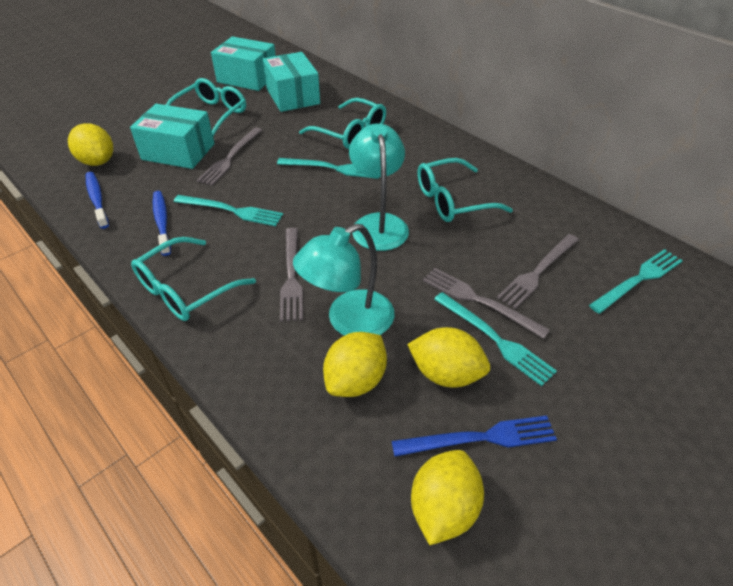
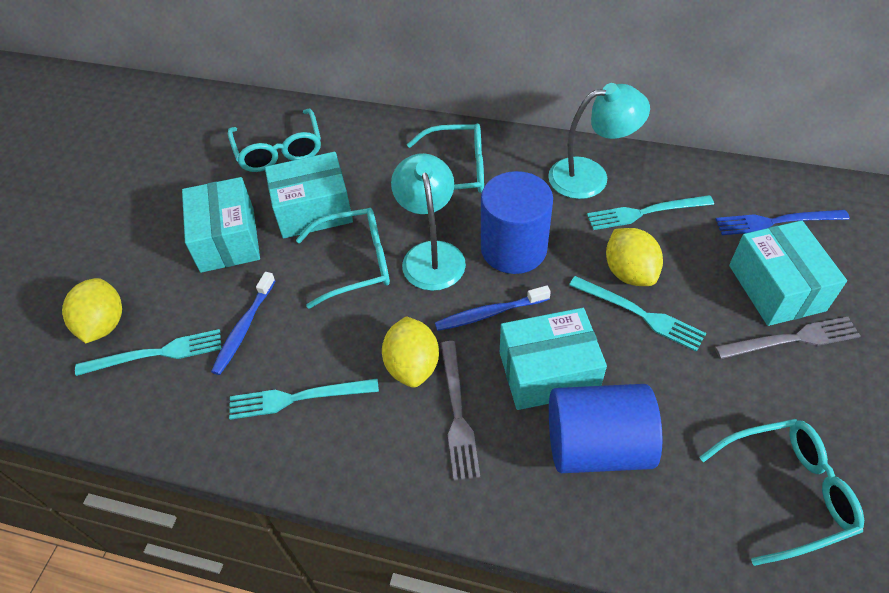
blue cylinder: 0 -> 2
grey fork: 4 -> 2
turquoise box: 3 -> 4
yellow lemon: 4 -> 3

